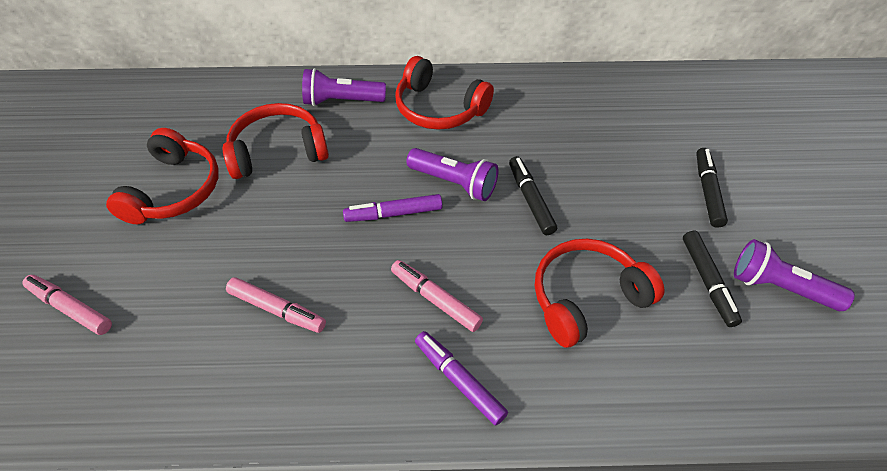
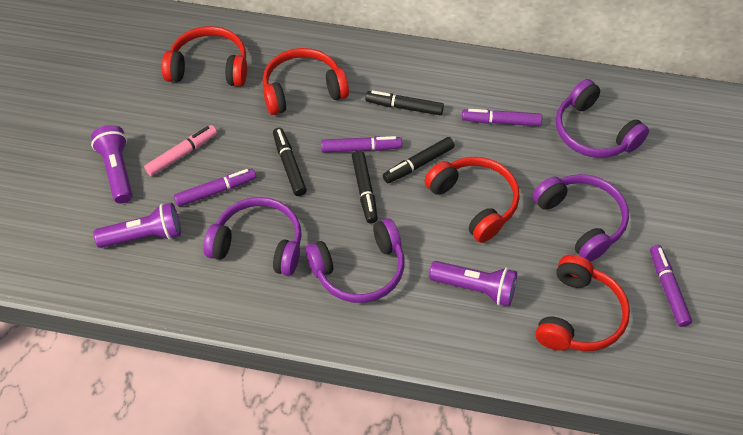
black marker: 3 -> 4
pink marker: 3 -> 1
purple headphones: 0 -> 4
purple marker: 2 -> 4

